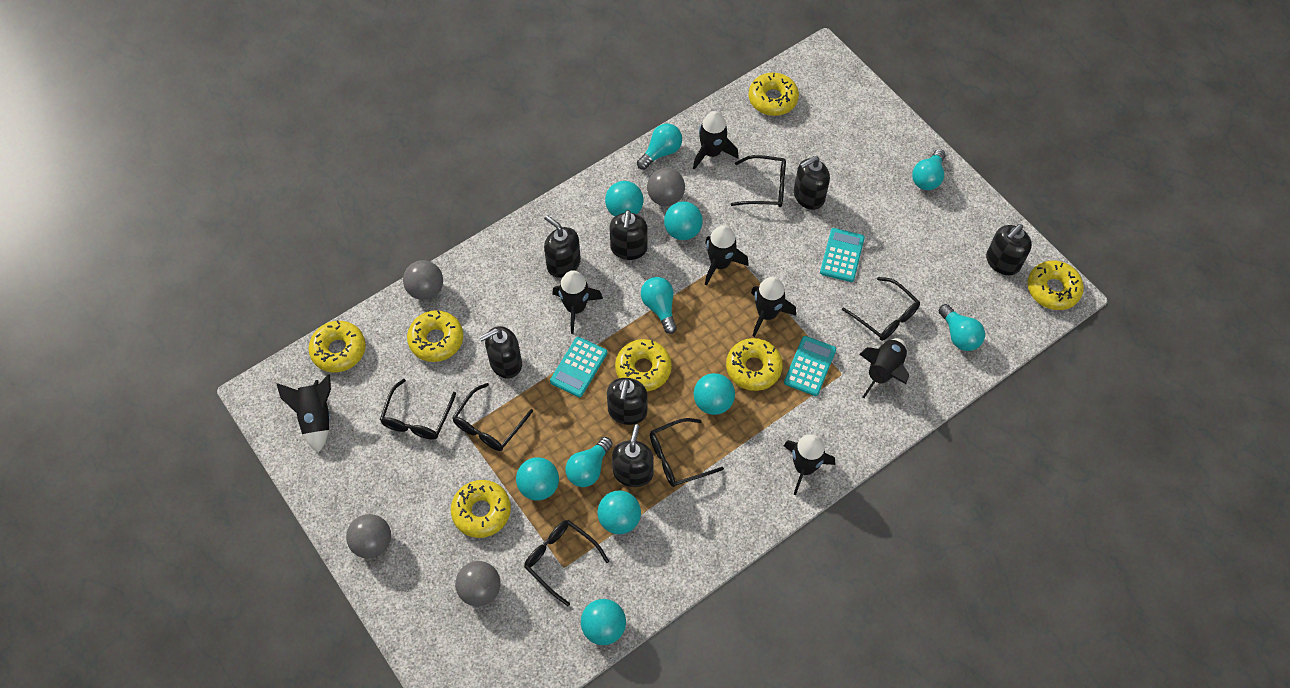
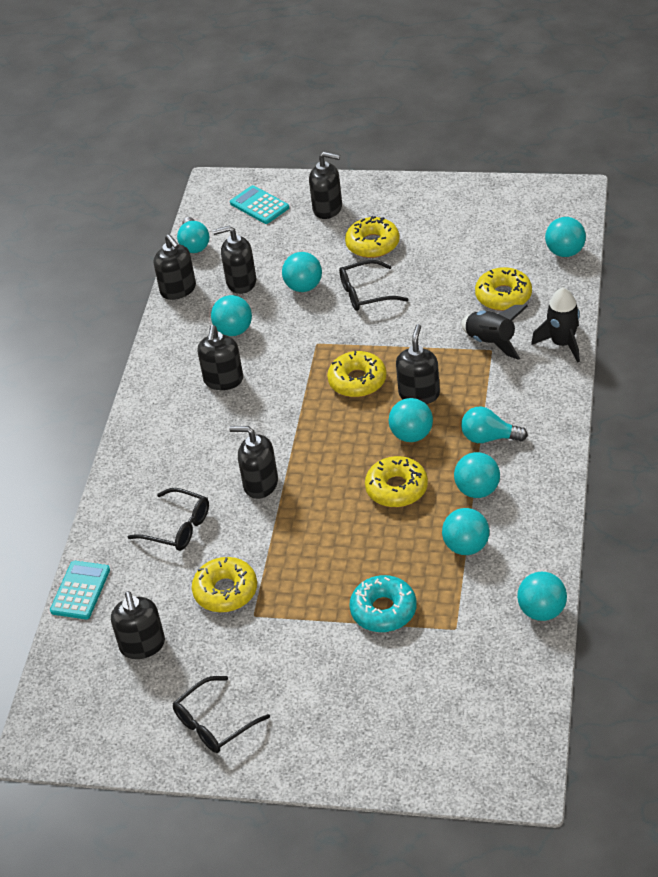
black glasses: 6 -> 3
black rocket: 7 -> 2
grey ball: 4 -> 0
turquoise ball: 6 -> 7
turquoise calculator: 3 -> 2
turquoise donut: 0 -> 1
turquoise light bulb: 5 -> 2
yellow donut: 7 -> 5

